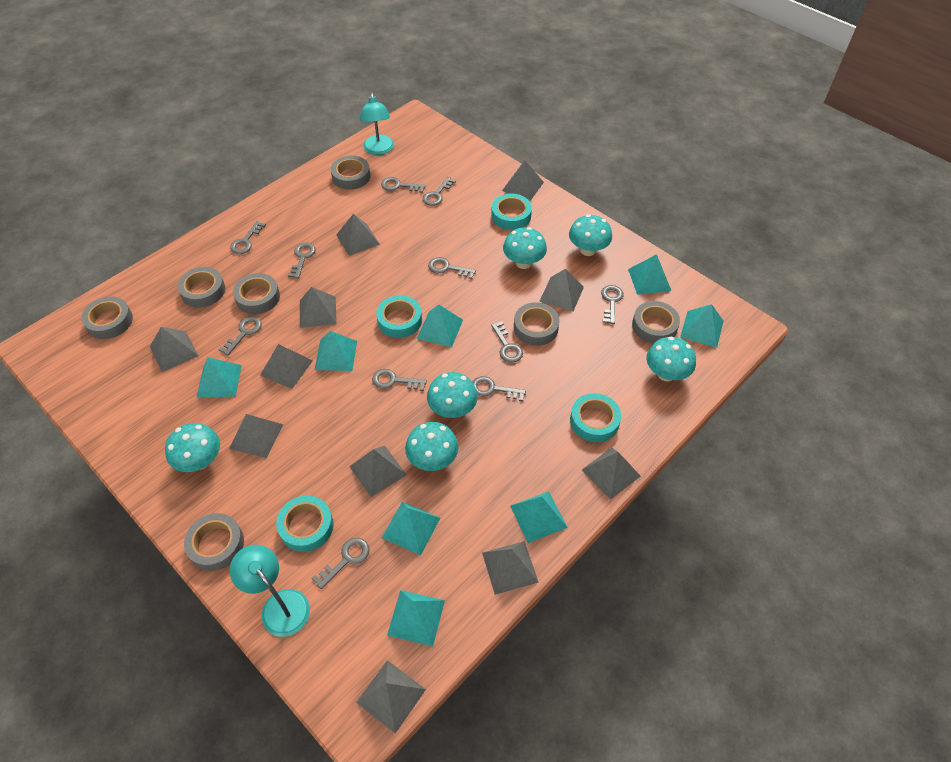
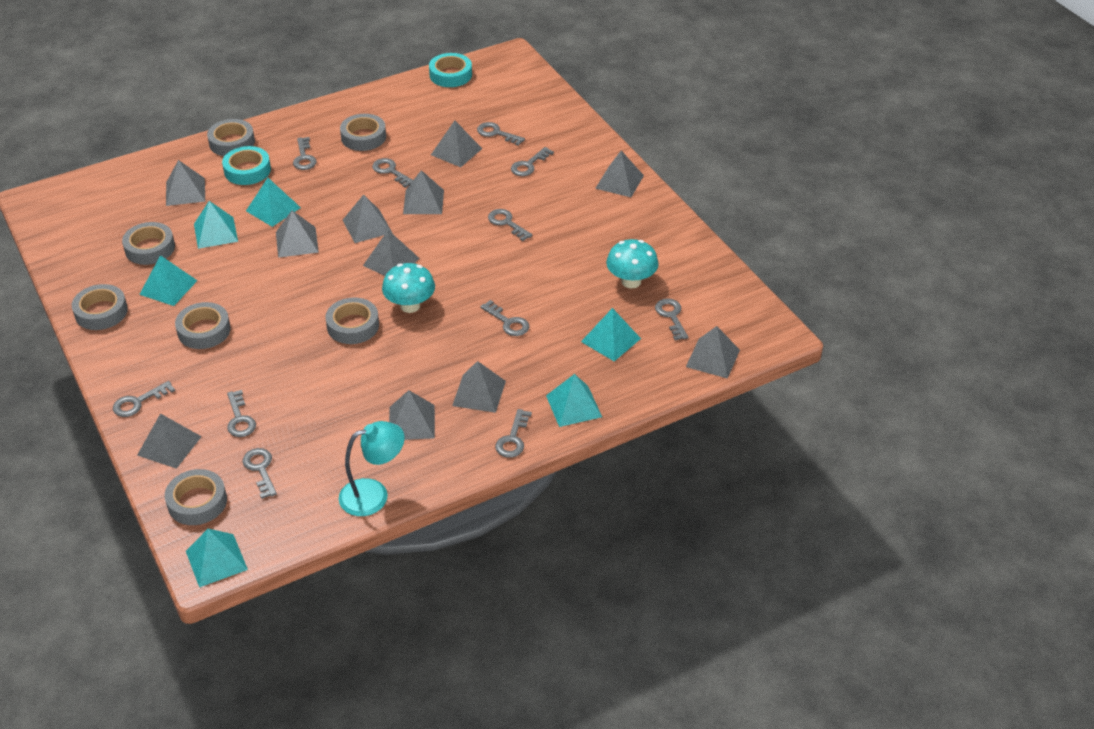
turquoise lamp: 2 -> 1
turquoise mushroom: 6 -> 2
turquoise pyramid: 8 -> 6
turquoise tape: 4 -> 2

